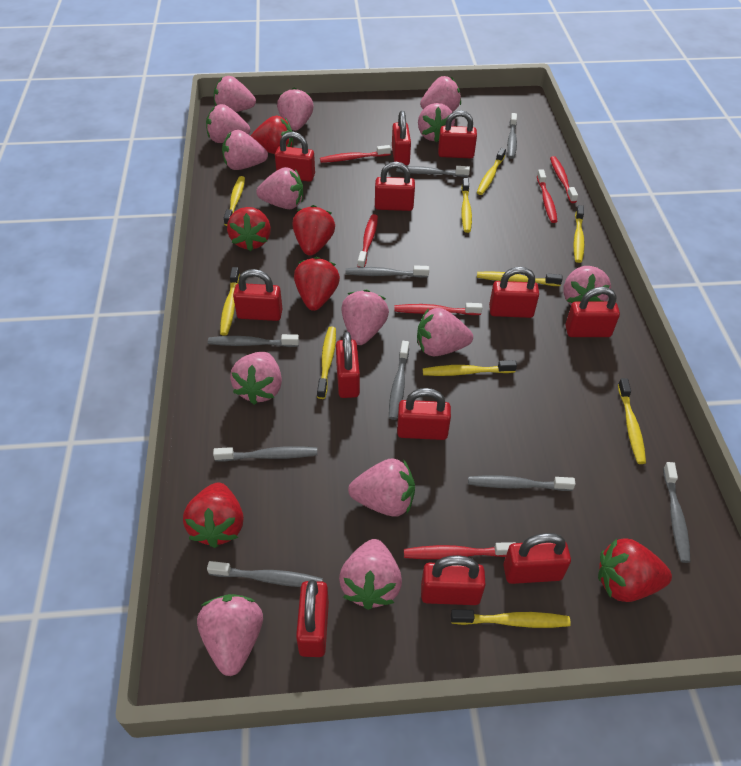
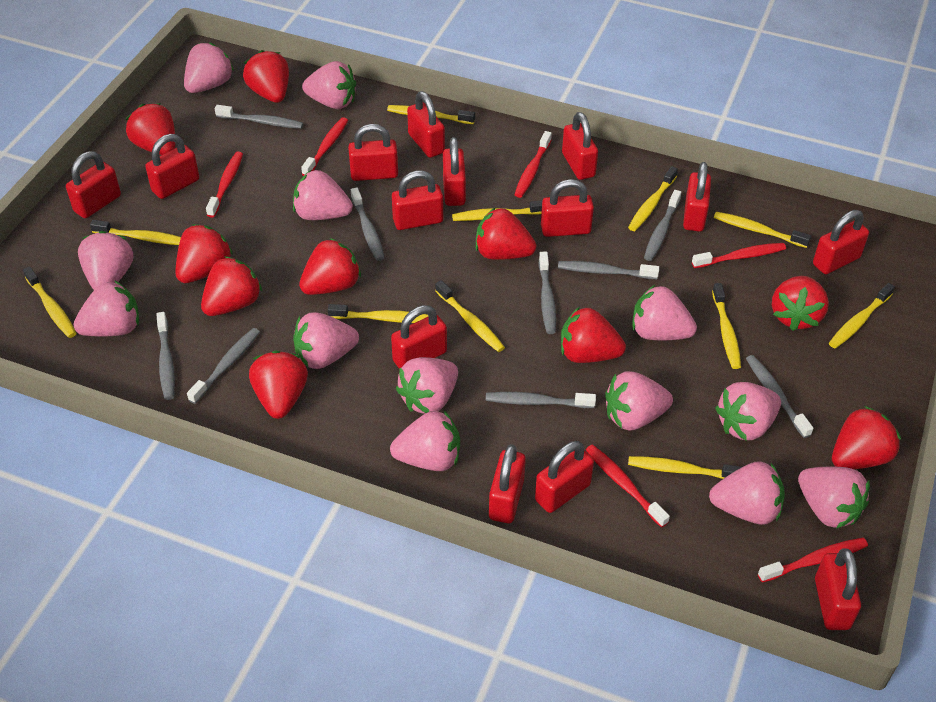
pink strawberry: 14 -> 13
red padlock: 12 -> 14
red strawberry: 6 -> 10
yellow toothbrush: 10 -> 11

